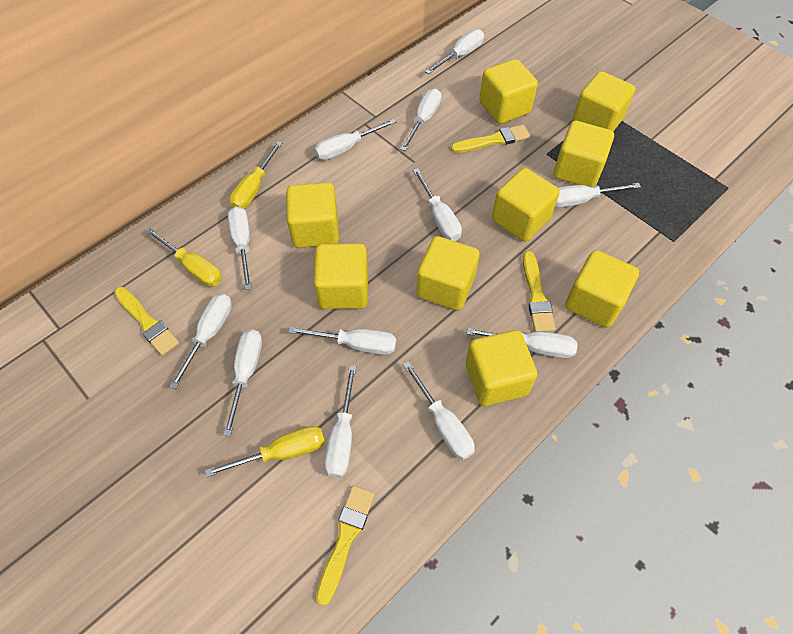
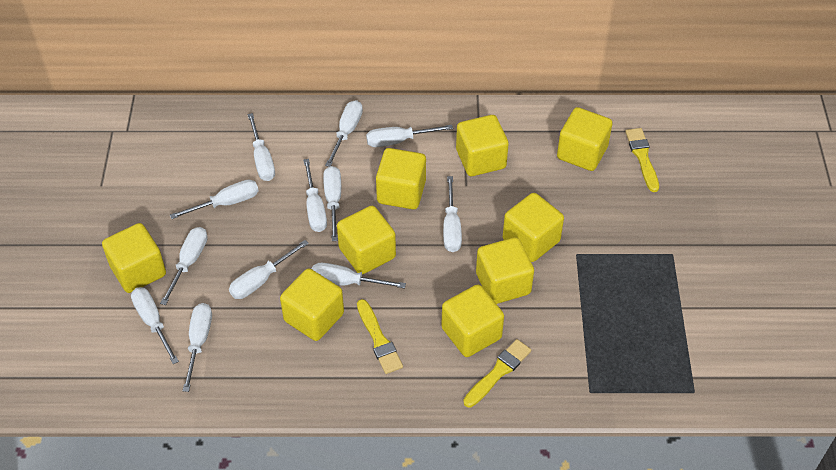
yellow brush: 4 -> 3
yellow screwdriver: 3 -> 0

